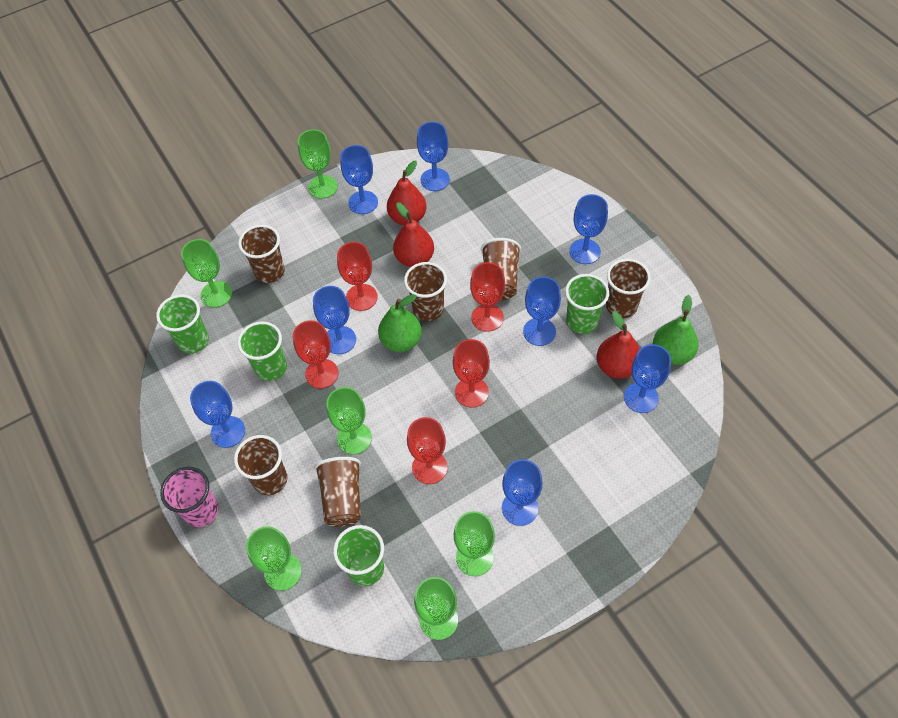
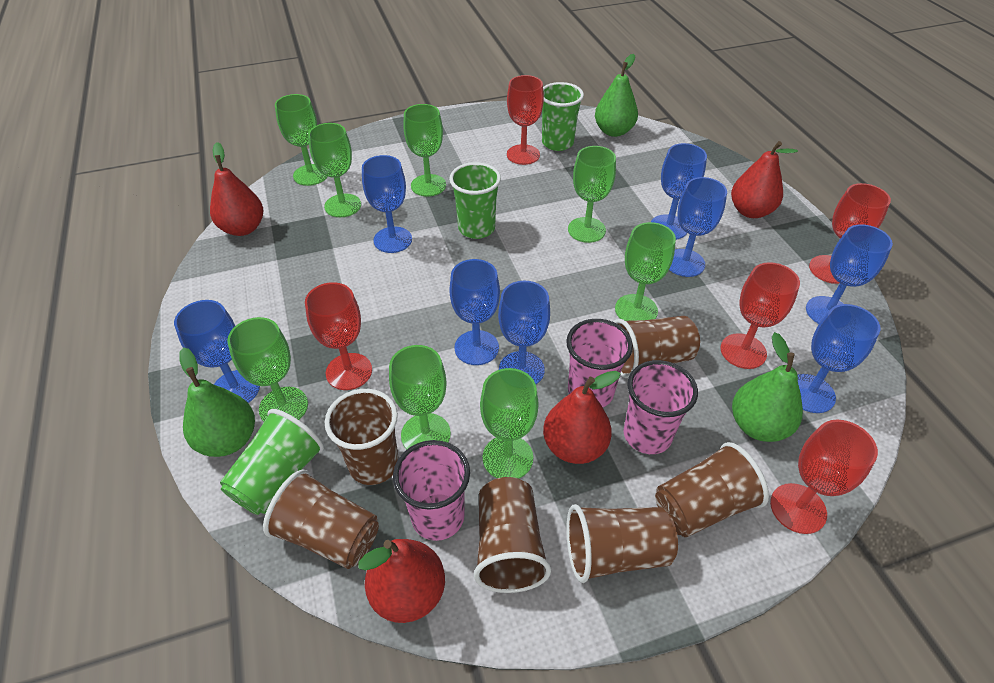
green cup: 4 -> 3
green goblet: 6 -> 8
green pear: 2 -> 3
pink cup: 1 -> 3
red pear: 3 -> 4

